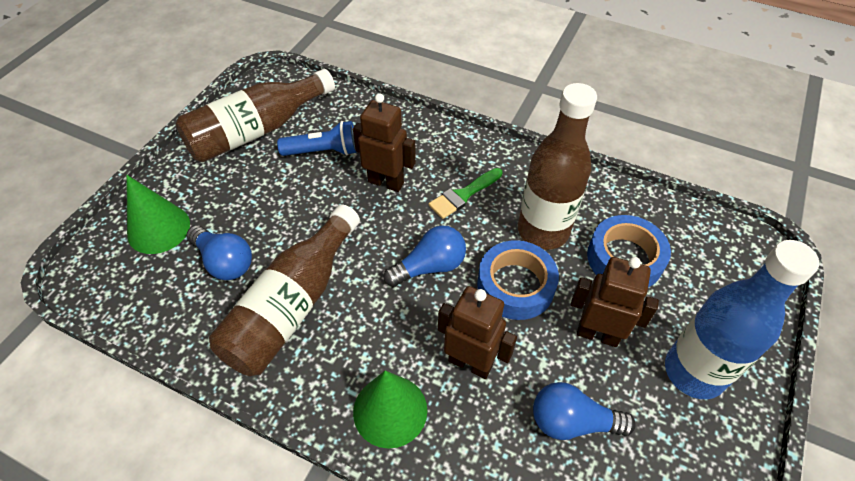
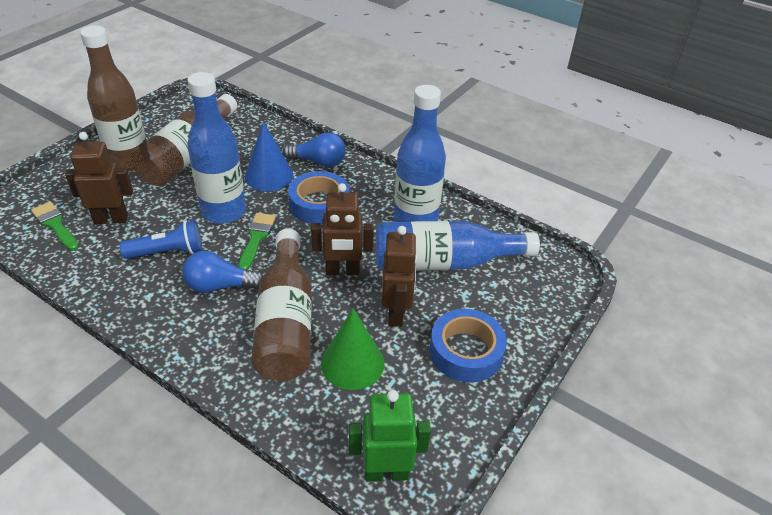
blue bottle: 1 -> 3
blue cone: 0 -> 1
blue light bulb: 3 -> 2
green brush: 1 -> 2
green cone: 2 -> 1
green robot: 0 -> 1

